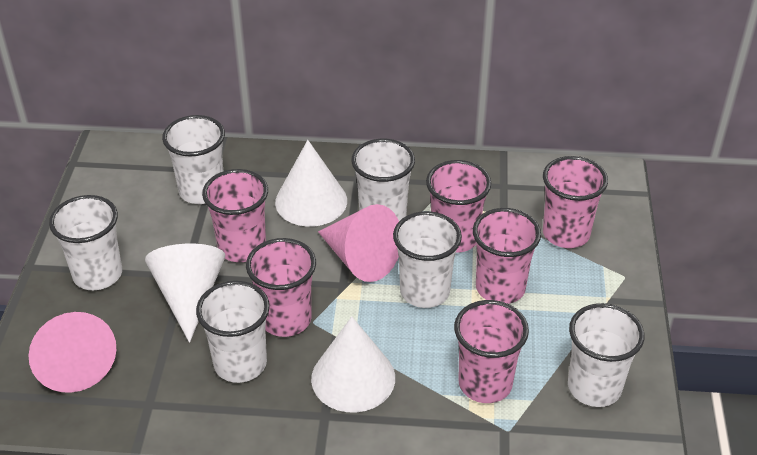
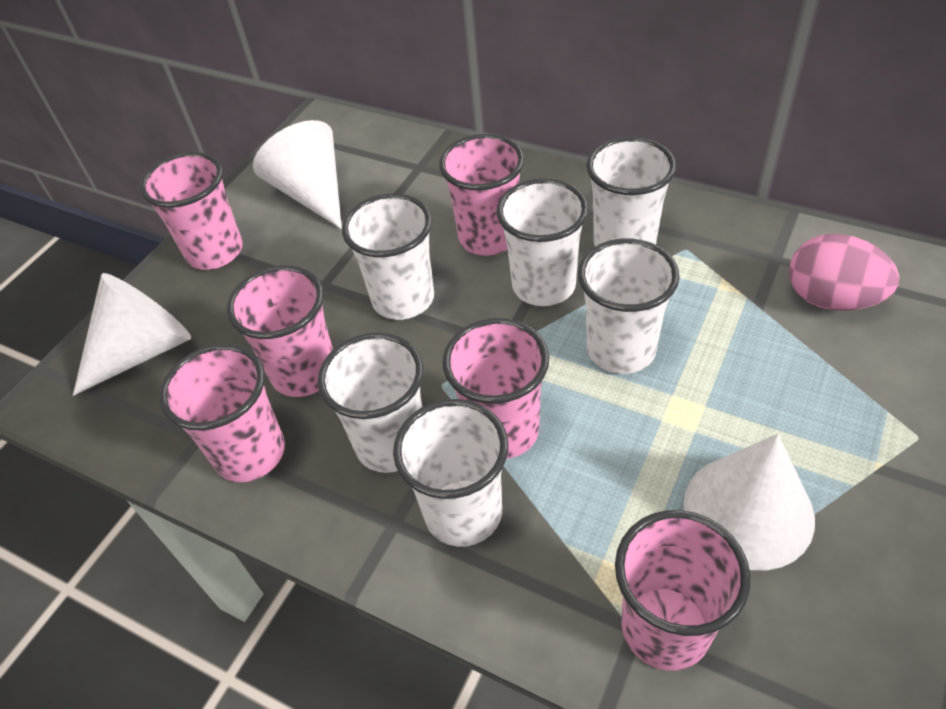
pink cone: 2 -> 0
pink egg: 0 -> 1

